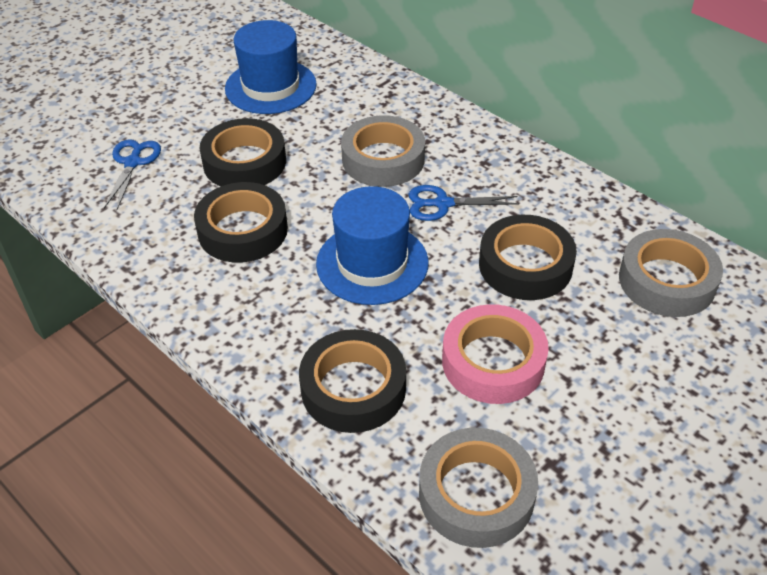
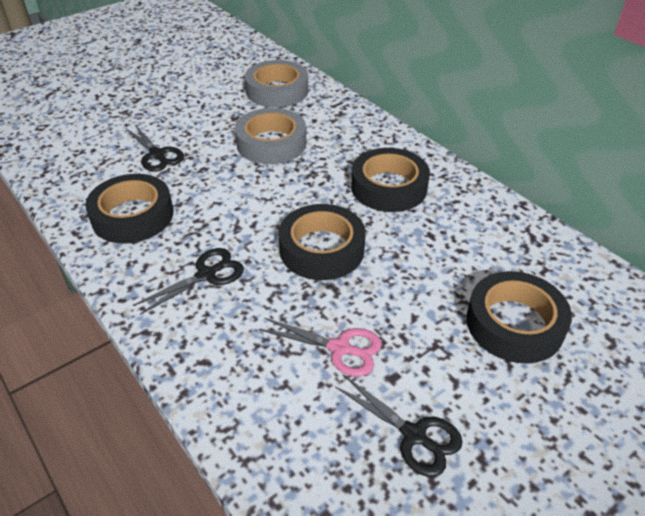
black scissors: 0 -> 3
blue hat: 2 -> 0
blue scissors: 2 -> 0
grey tape: 3 -> 2
pink scissors: 0 -> 1
pink tape: 1 -> 0

